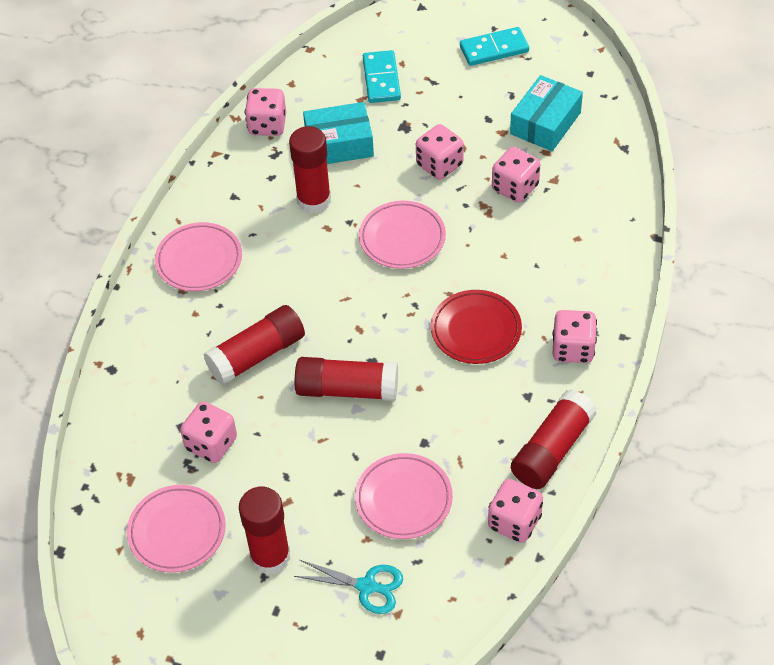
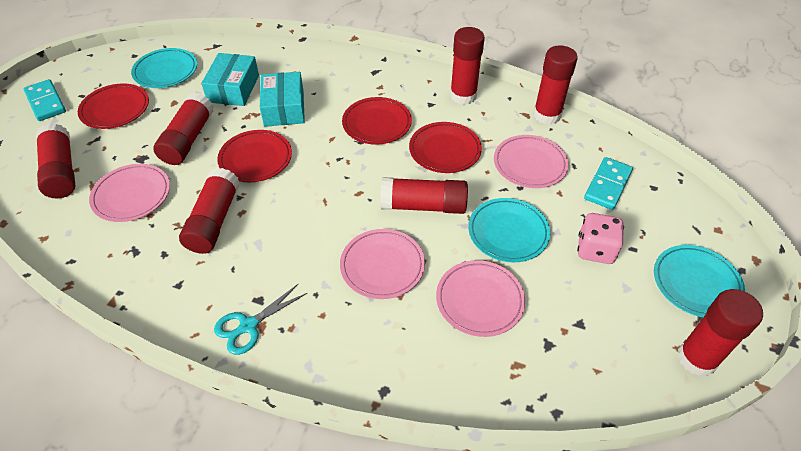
pink dice: 6 -> 1
red glue stick: 5 -> 7
red plate: 1 -> 4
turquoise plate: 0 -> 3

